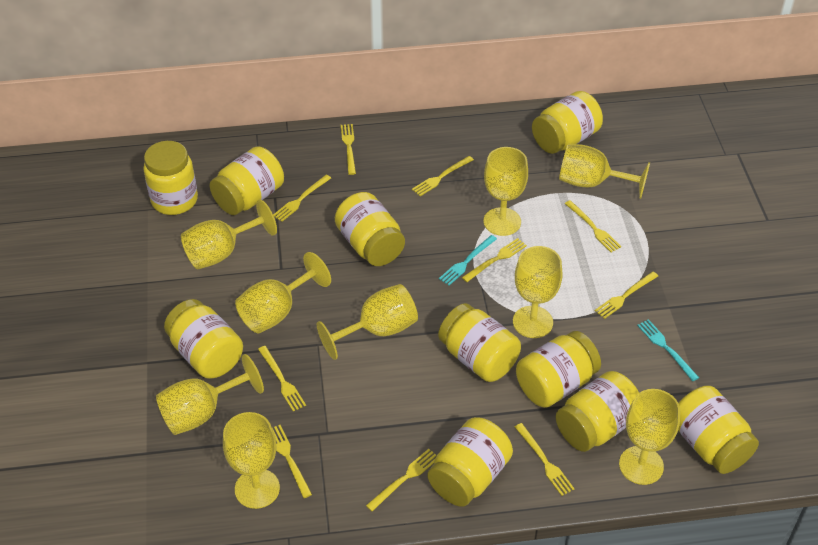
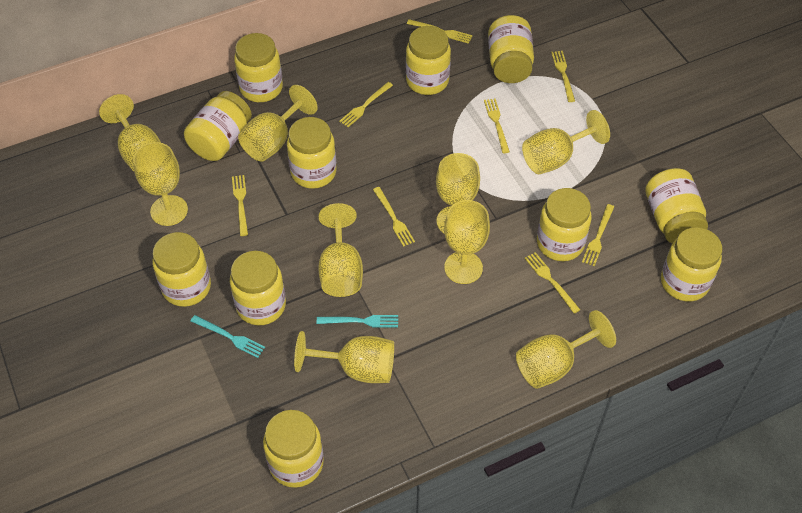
yellow fork: 10 -> 8
yellow jar: 10 -> 11

